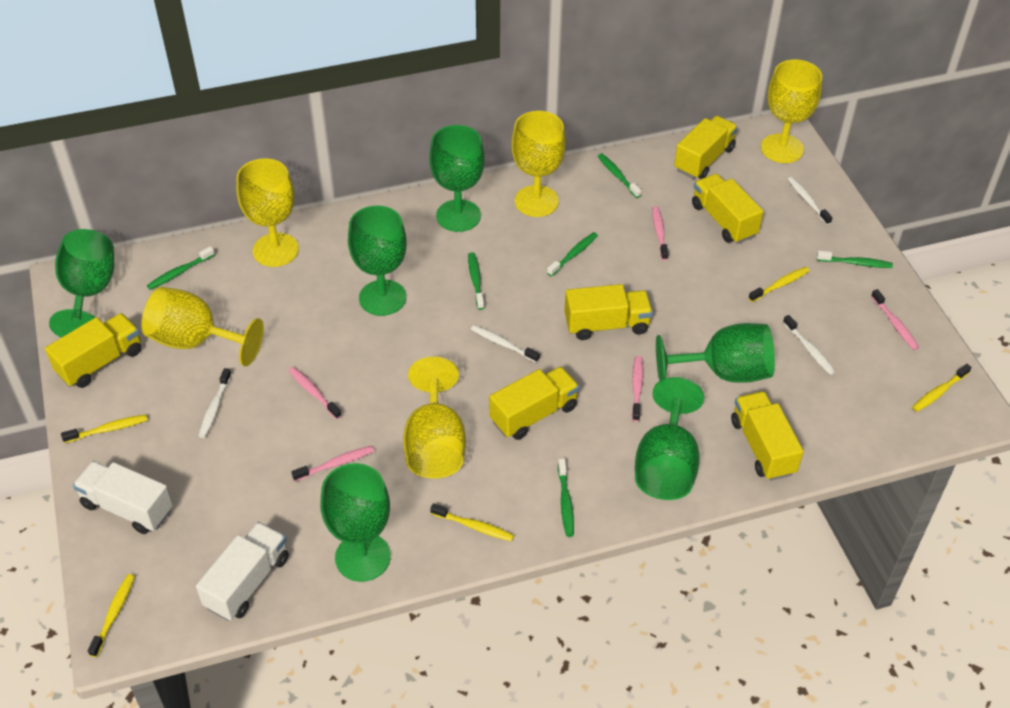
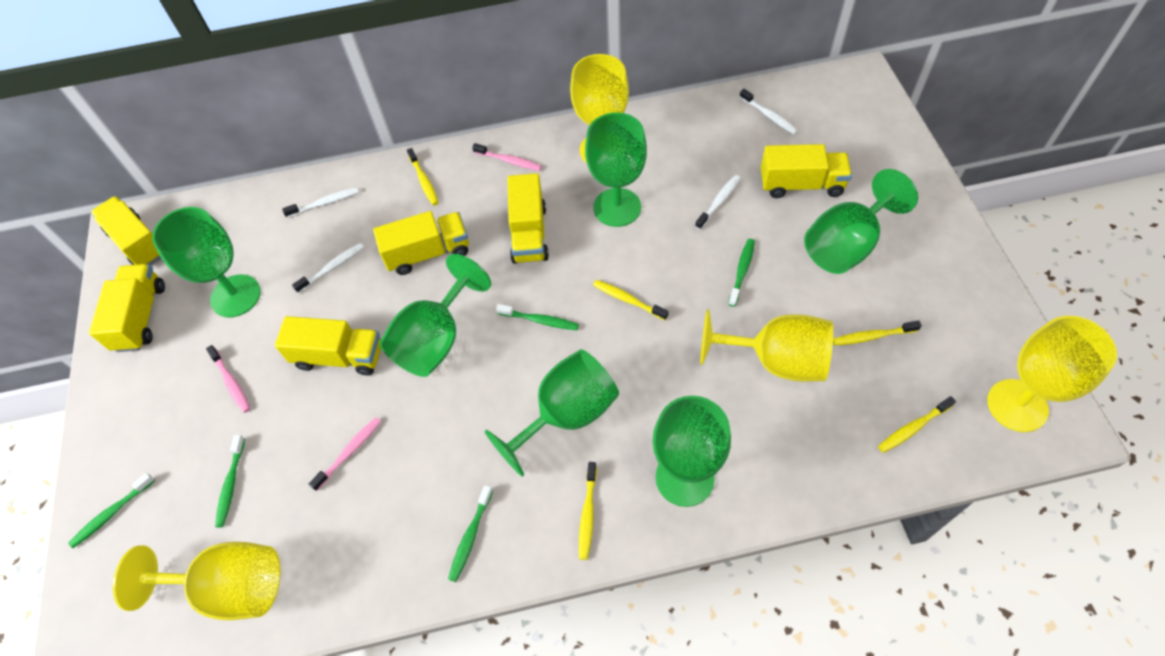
green toothbrush: 6 -> 5
pink toothbrush: 5 -> 3
white truck: 2 -> 0
yellow goblet: 5 -> 4

